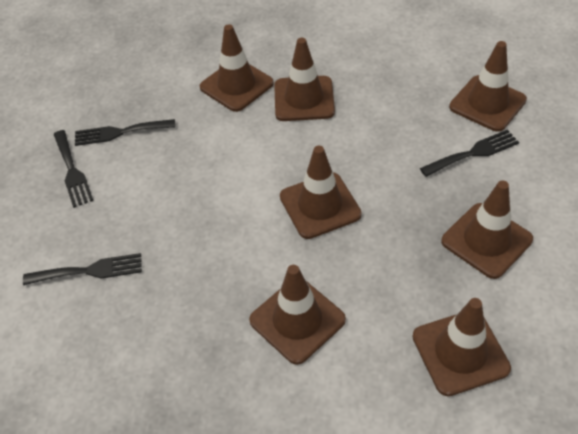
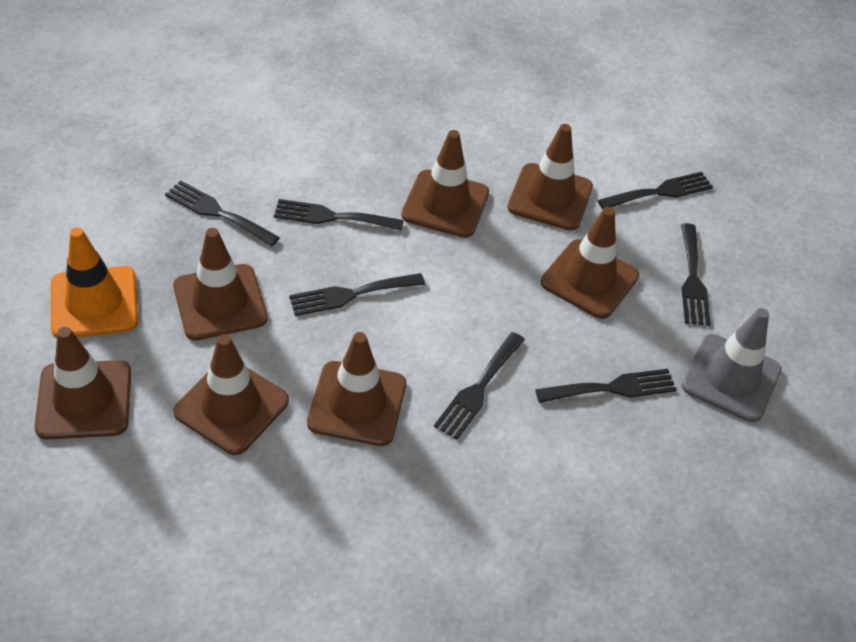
black fork: 4 -> 7
grey traffic cone: 0 -> 1
orange traffic cone: 0 -> 1

